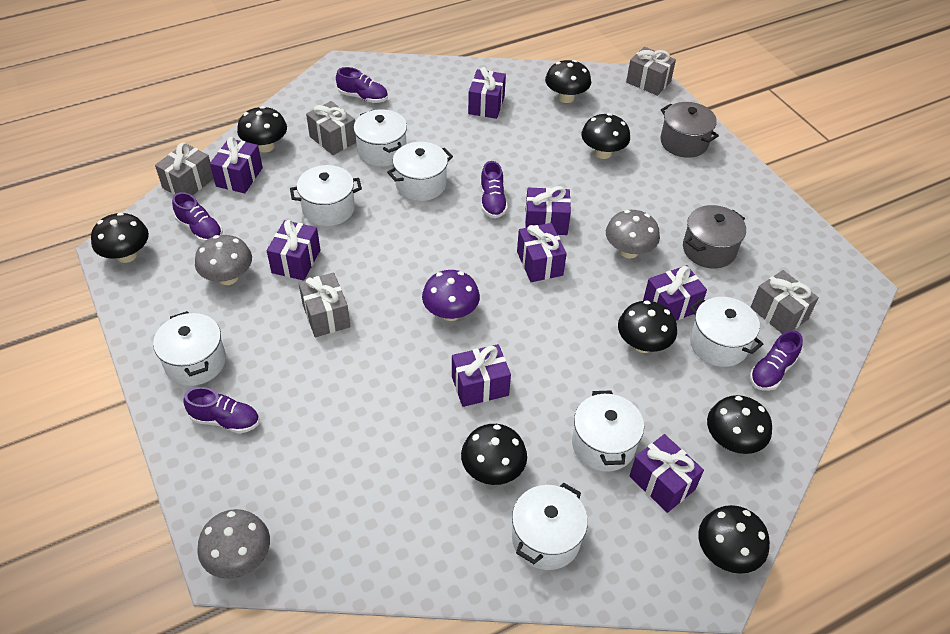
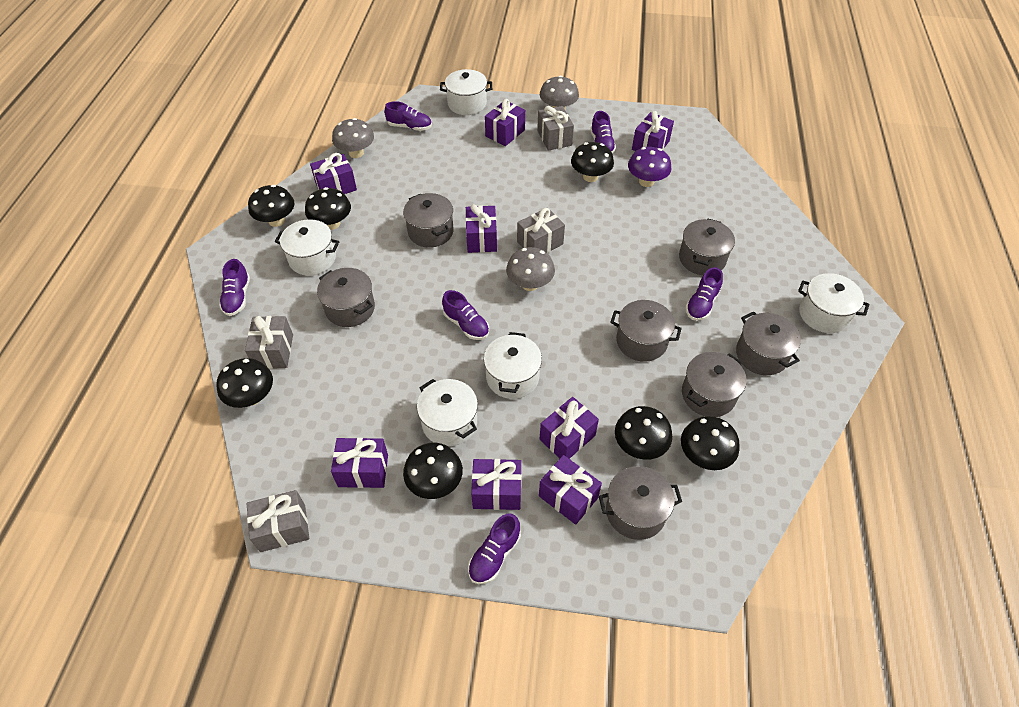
black mushroom: 8 -> 7
grey gift: 5 -> 4
grey pot: 2 -> 7
purple shoe: 5 -> 6
white pot: 7 -> 5

